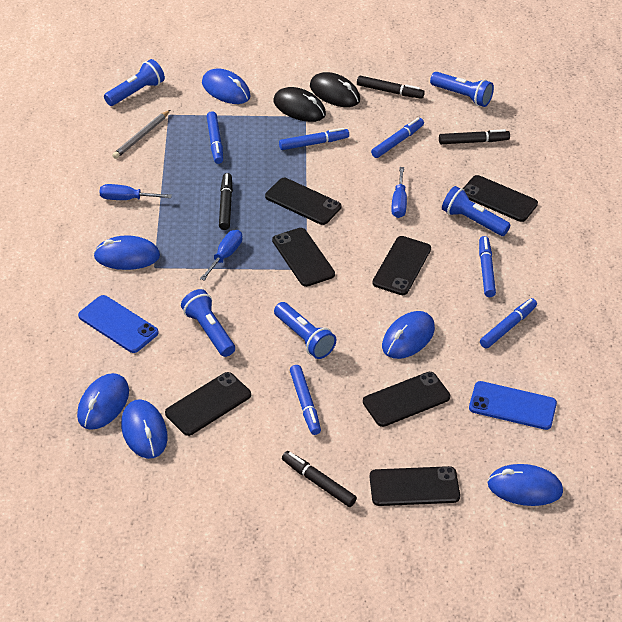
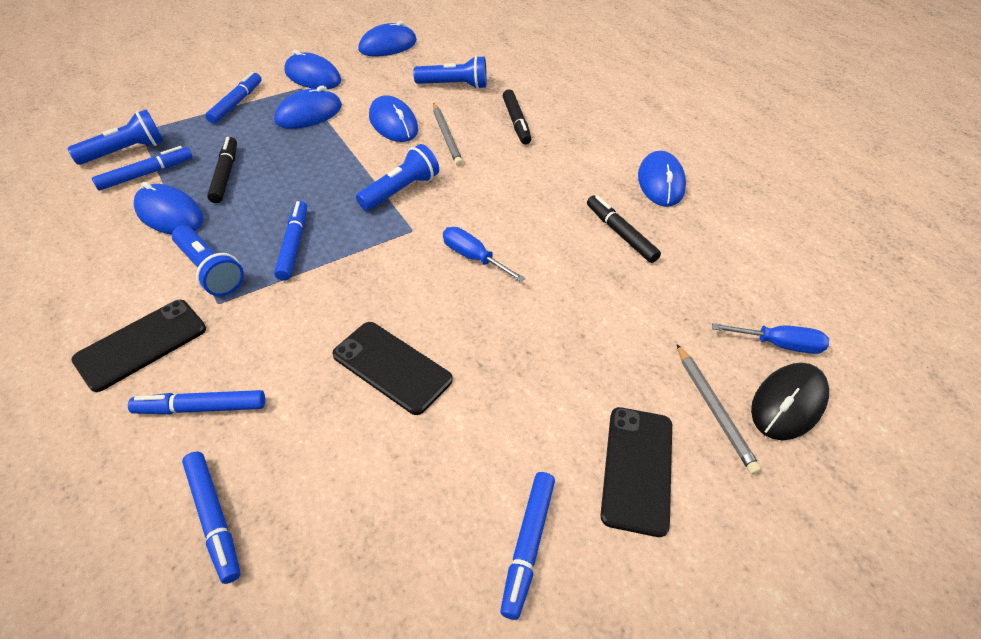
black marker: 4 -> 3
black mouse: 2 -> 1
black phone: 7 -> 3
blue flashlight: 5 -> 4
blue phone: 2 -> 0
blue screwdriver: 3 -> 2
grey pencil: 1 -> 2

